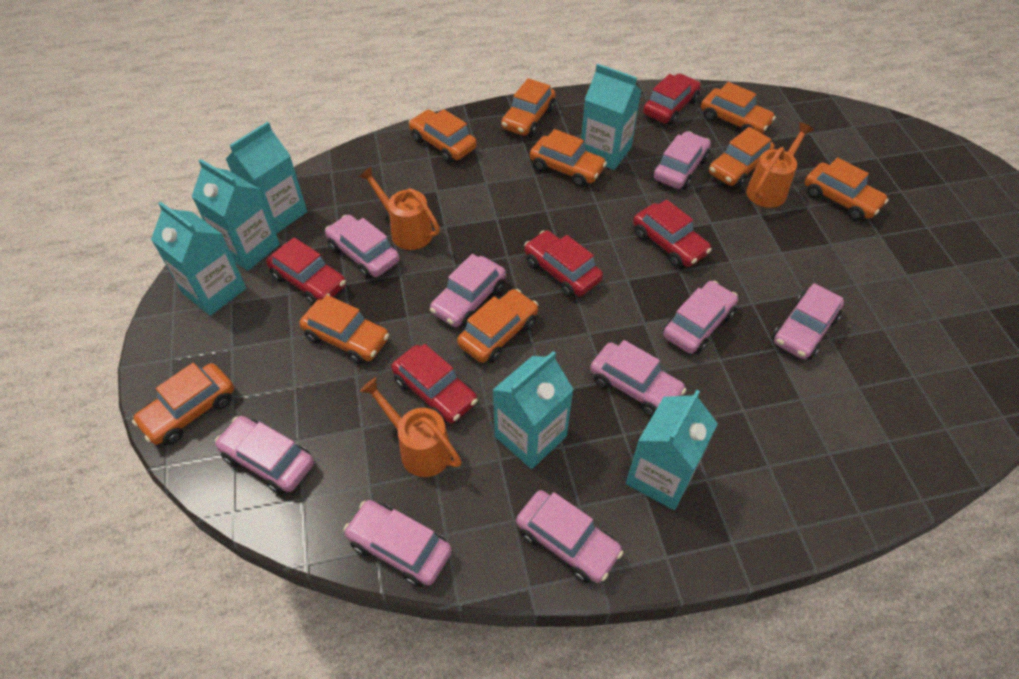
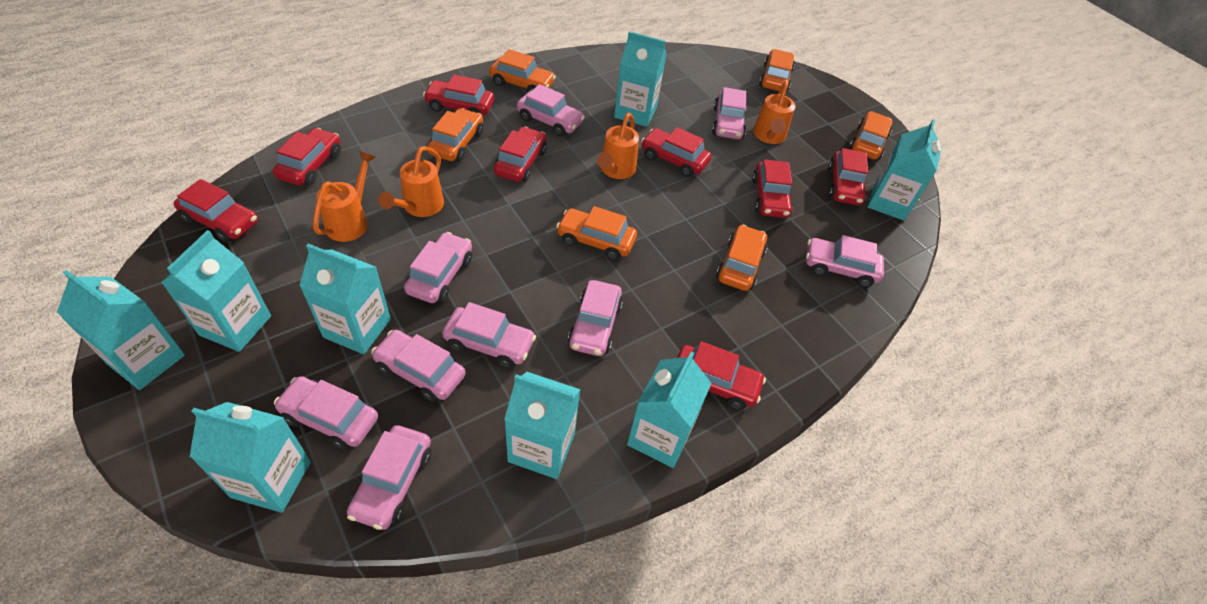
orange car: 9 -> 6
orange watering can: 3 -> 4
red car: 5 -> 8
turquoise carton: 6 -> 8

